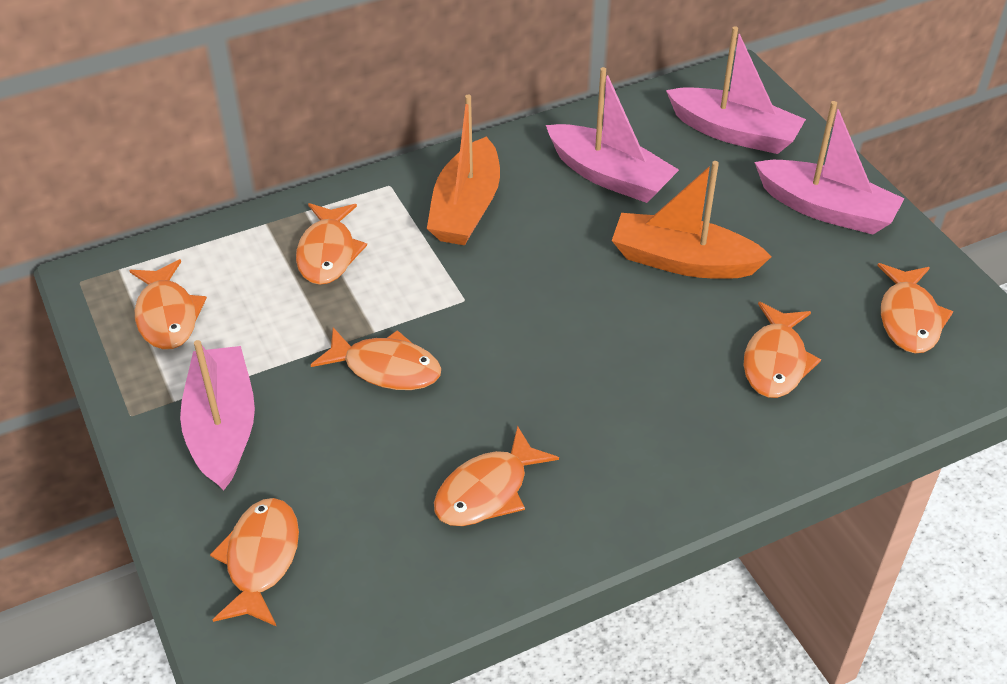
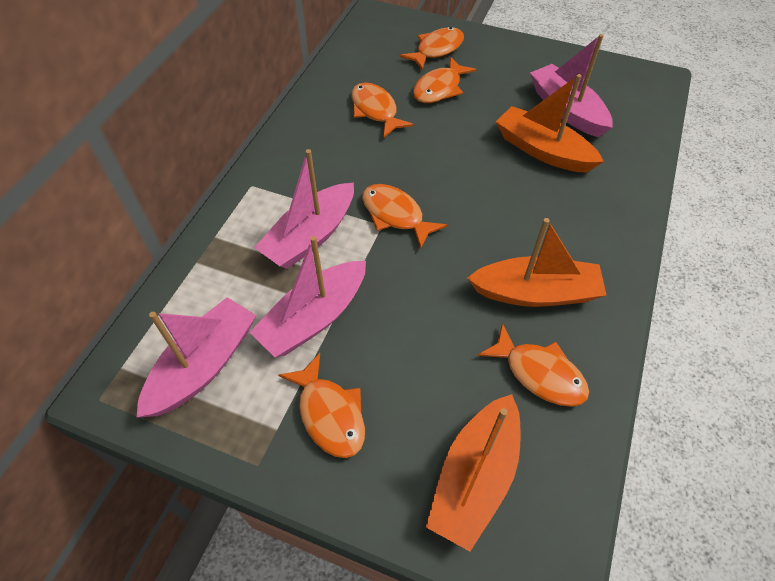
orange boat: 2 -> 3
orange fish: 7 -> 6

